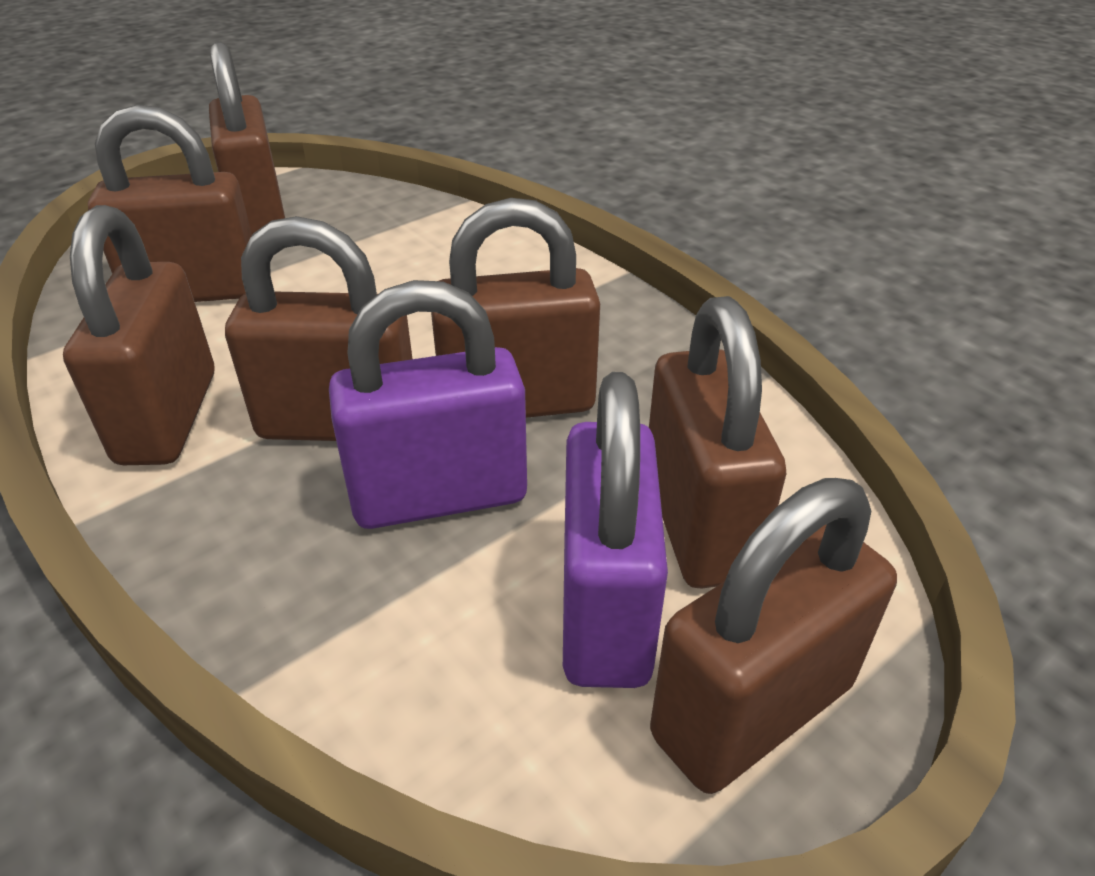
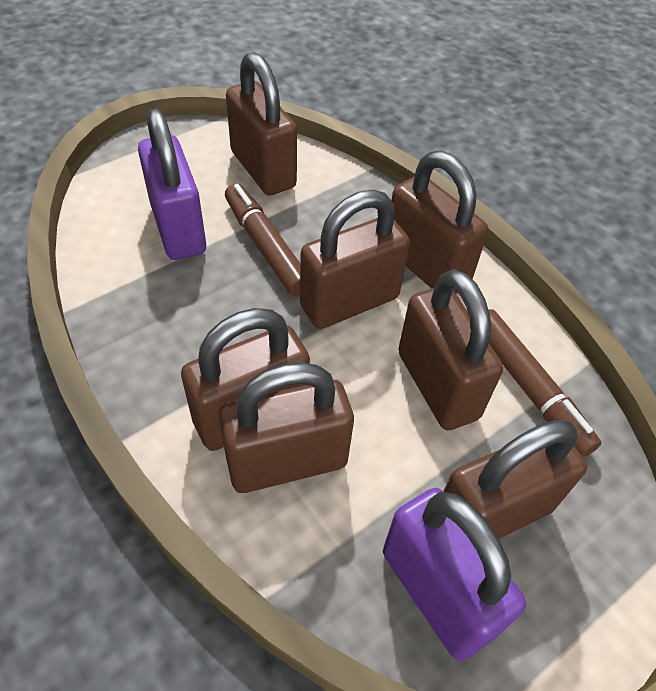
brown marker: 0 -> 2

